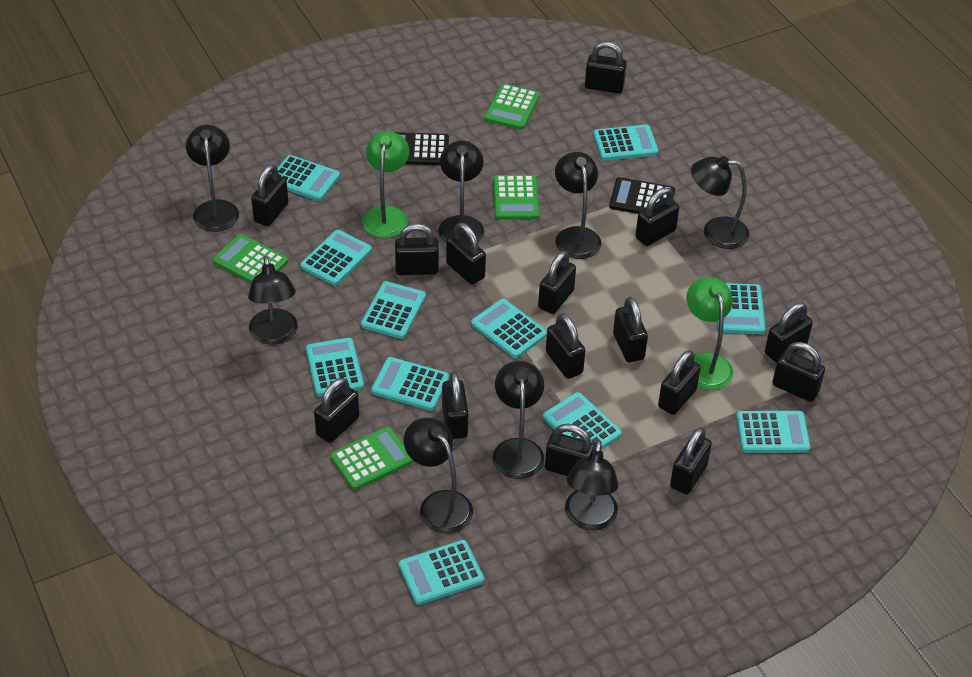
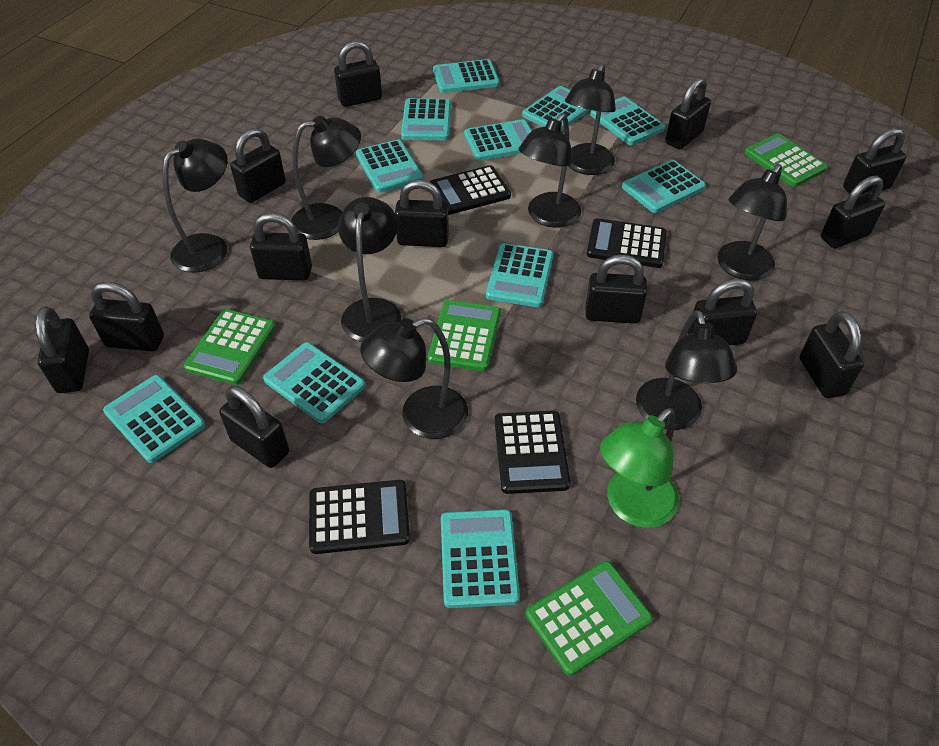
black calculator: 2 -> 4
black padlock: 15 -> 13
green lamp: 2 -> 1

